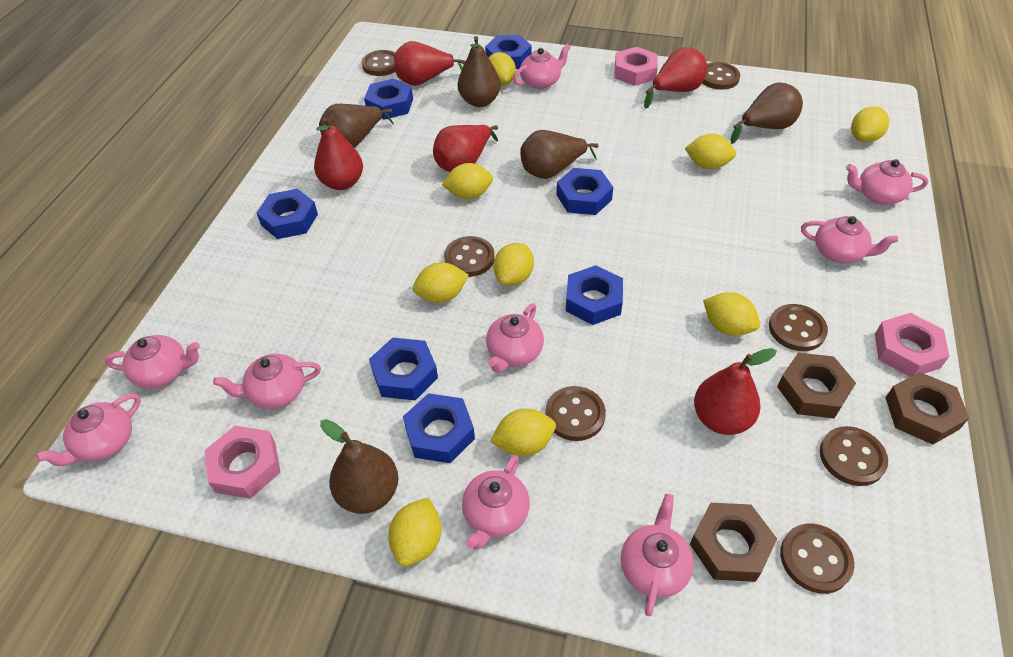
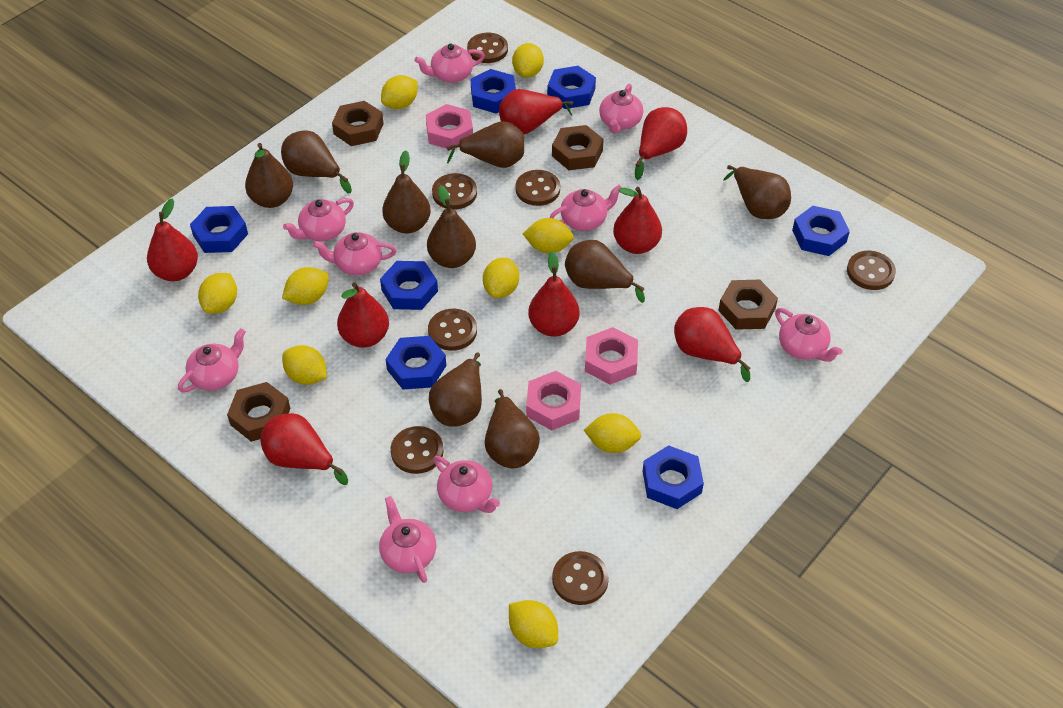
brown nut: 3 -> 4
brown pear: 5 -> 9
red pear: 5 -> 8

